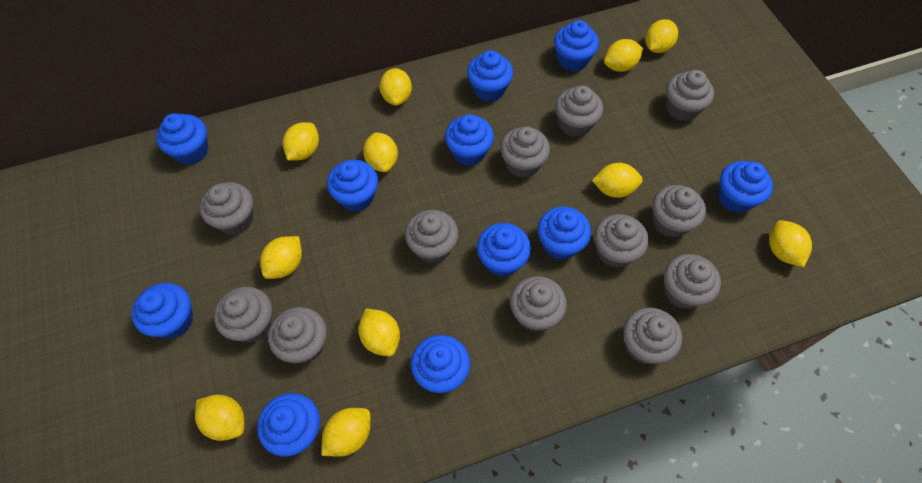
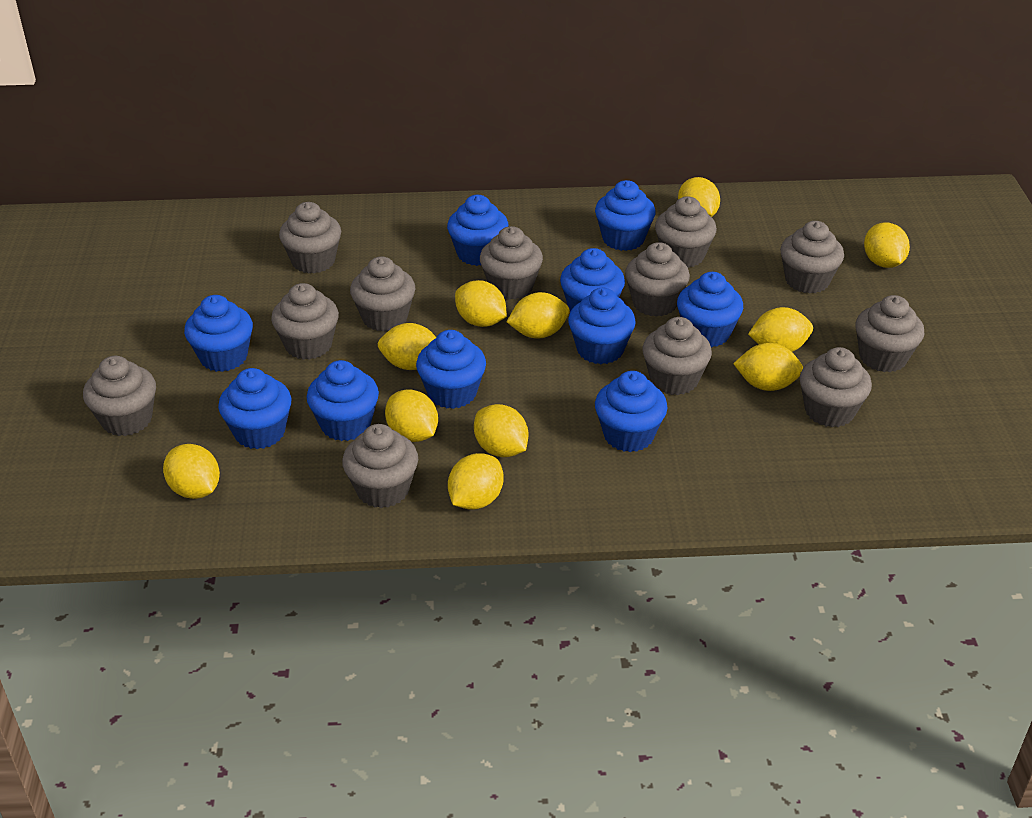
blue cupcake: 11 -> 10

